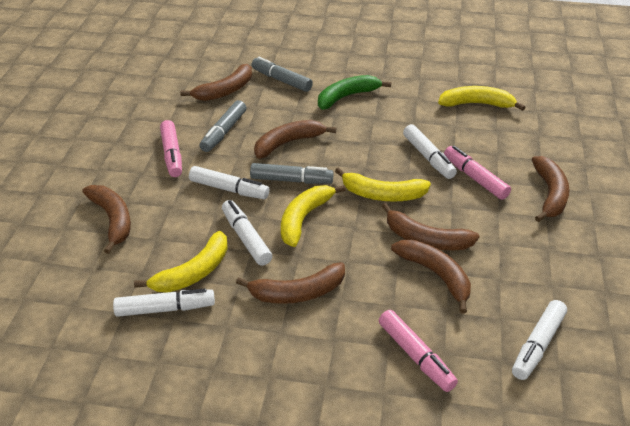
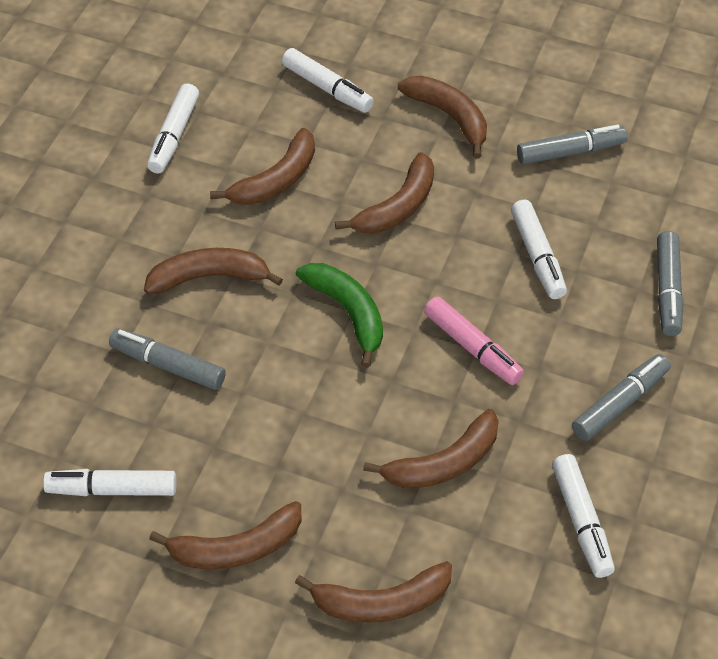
grey marker: 3 -> 4
pink marker: 3 -> 1
yellow banana: 4 -> 0

